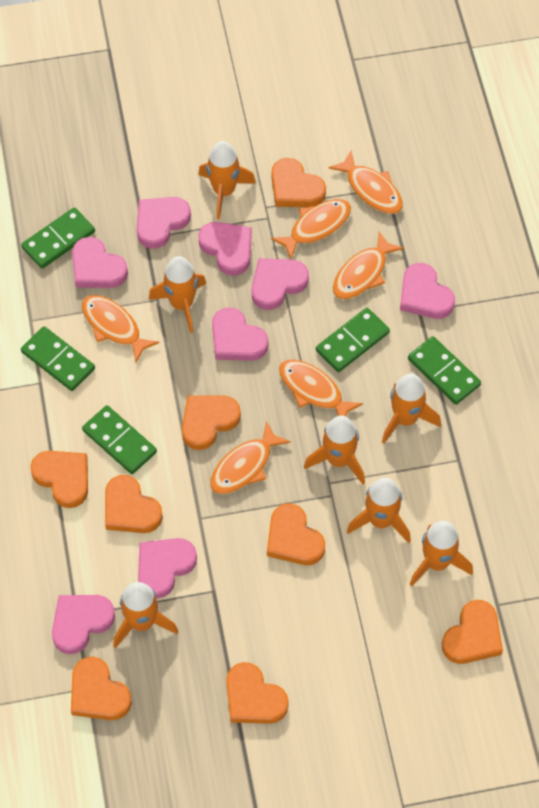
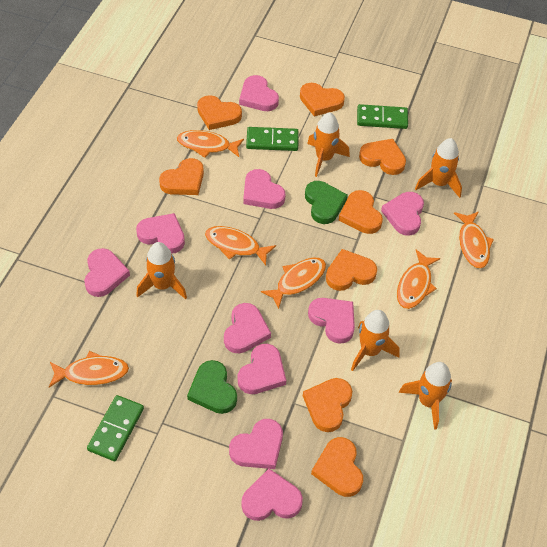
green domino: 5 -> 3
green heart: 0 -> 2
orange rocket: 7 -> 5
pink heart: 8 -> 10

